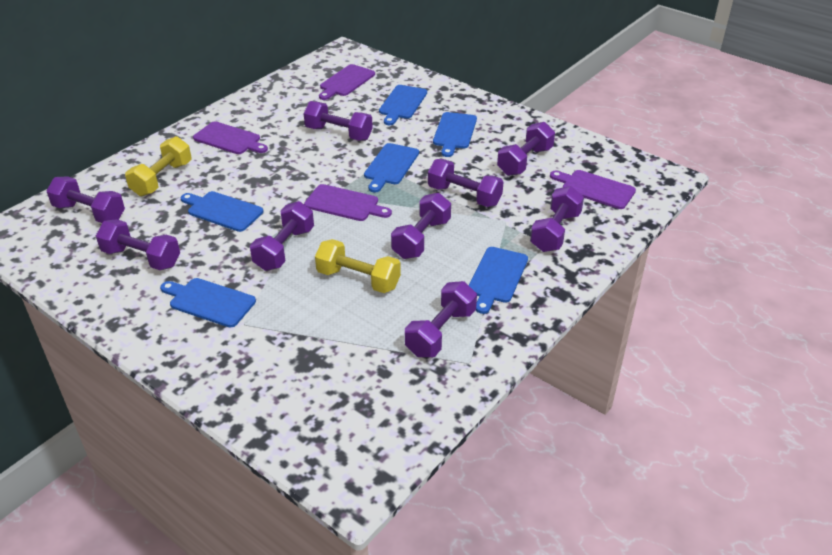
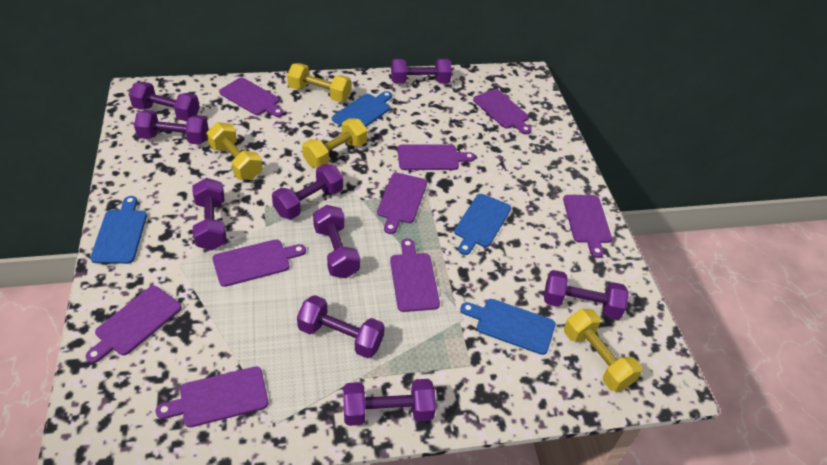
blue cutting board: 6 -> 4
purple cutting board: 4 -> 9
yellow dumbbell: 2 -> 4

